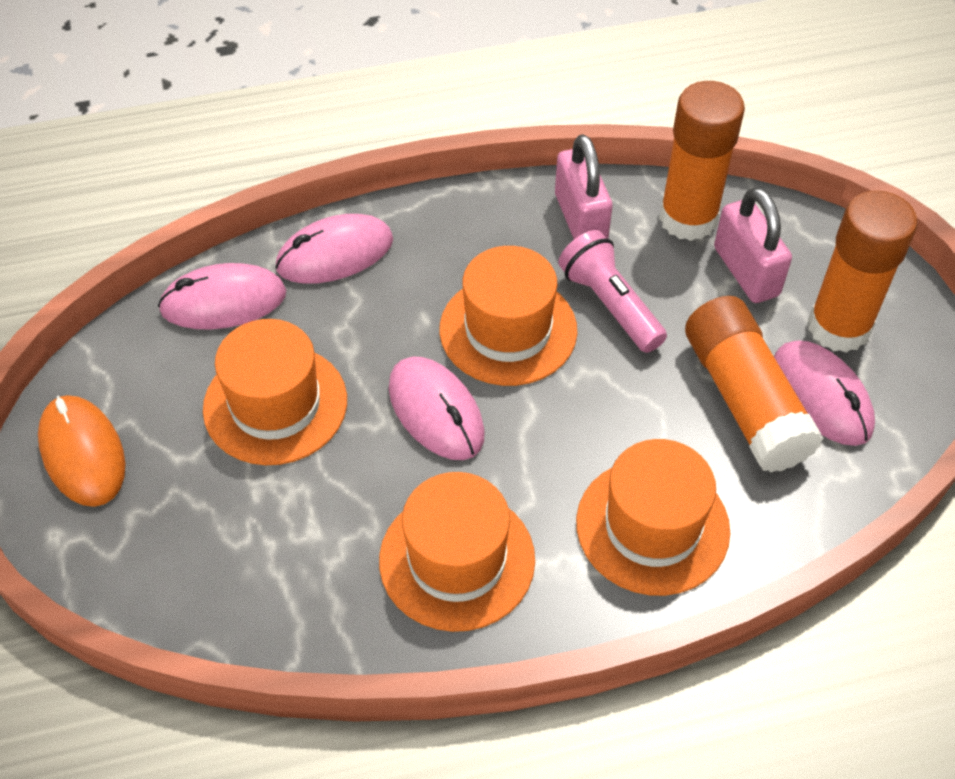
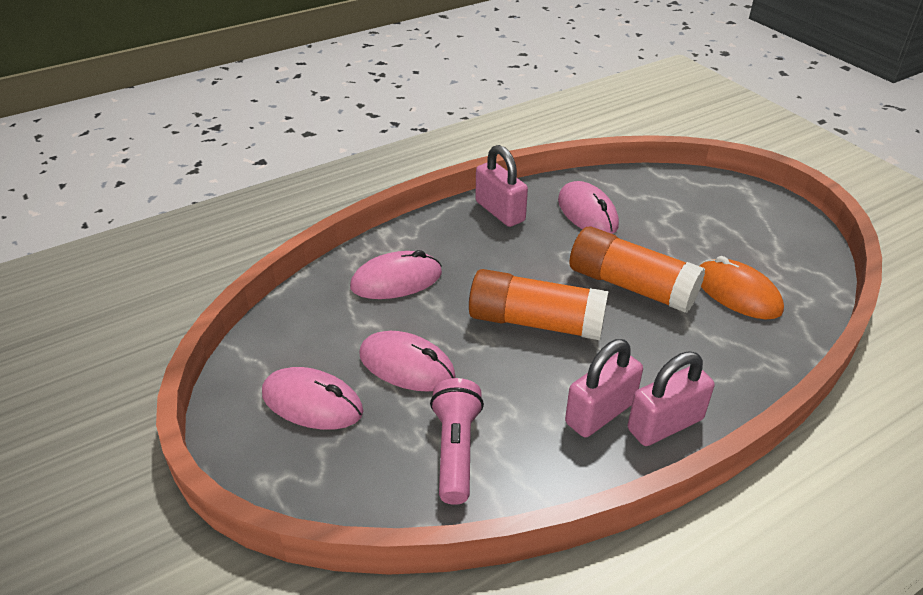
orange glue stick: 3 -> 2
orange hat: 4 -> 0
pink padlock: 2 -> 3

